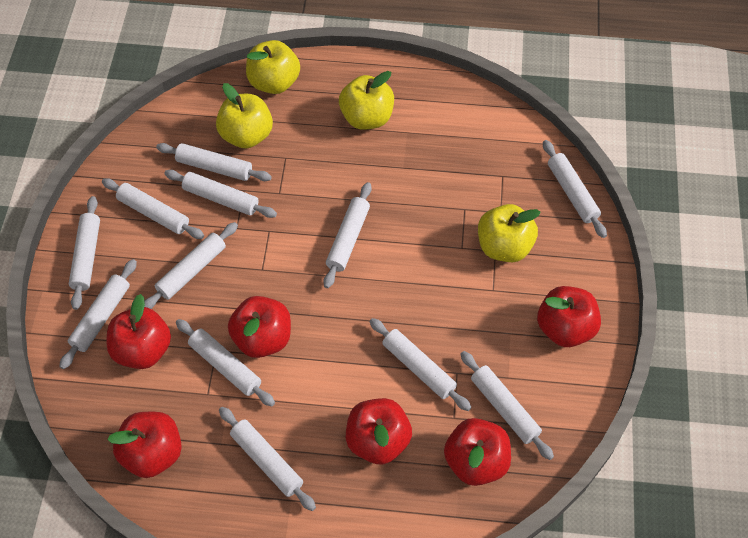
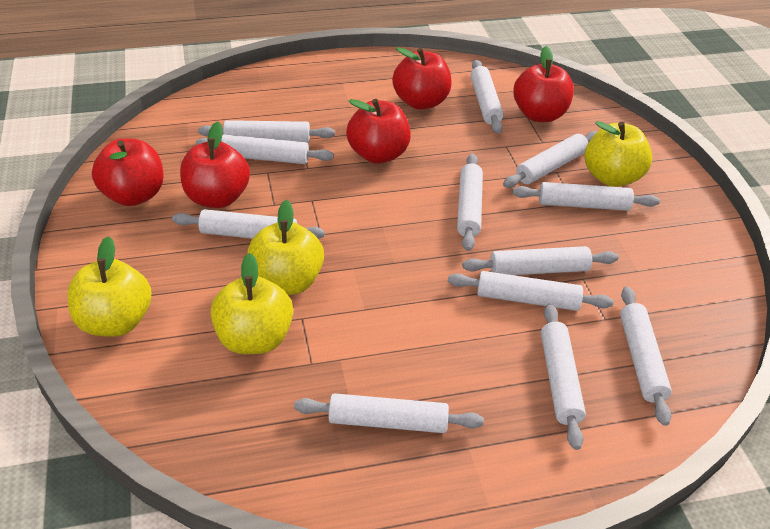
red apple: 6 -> 5

